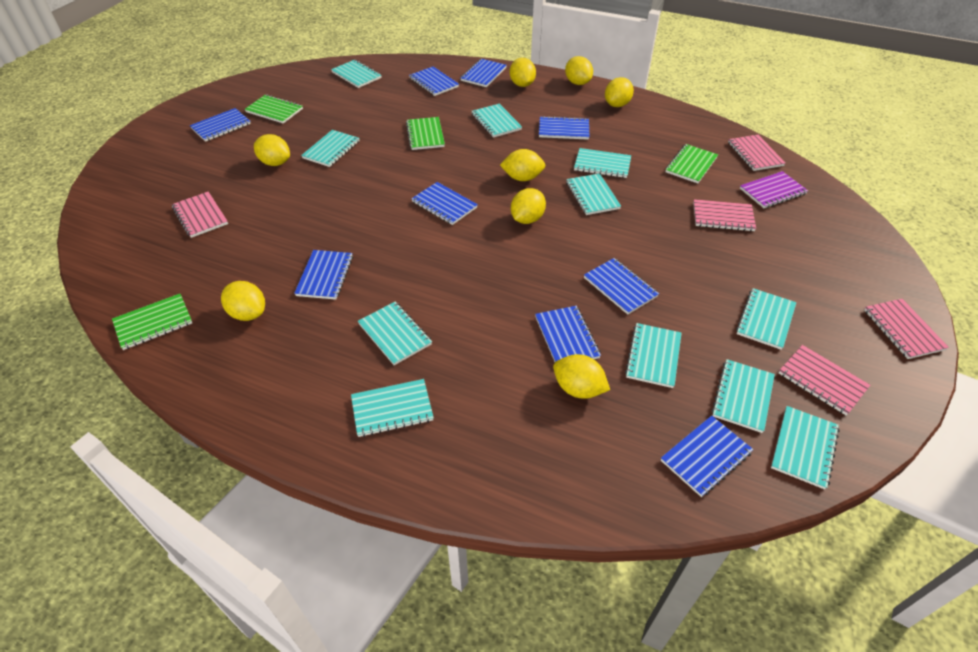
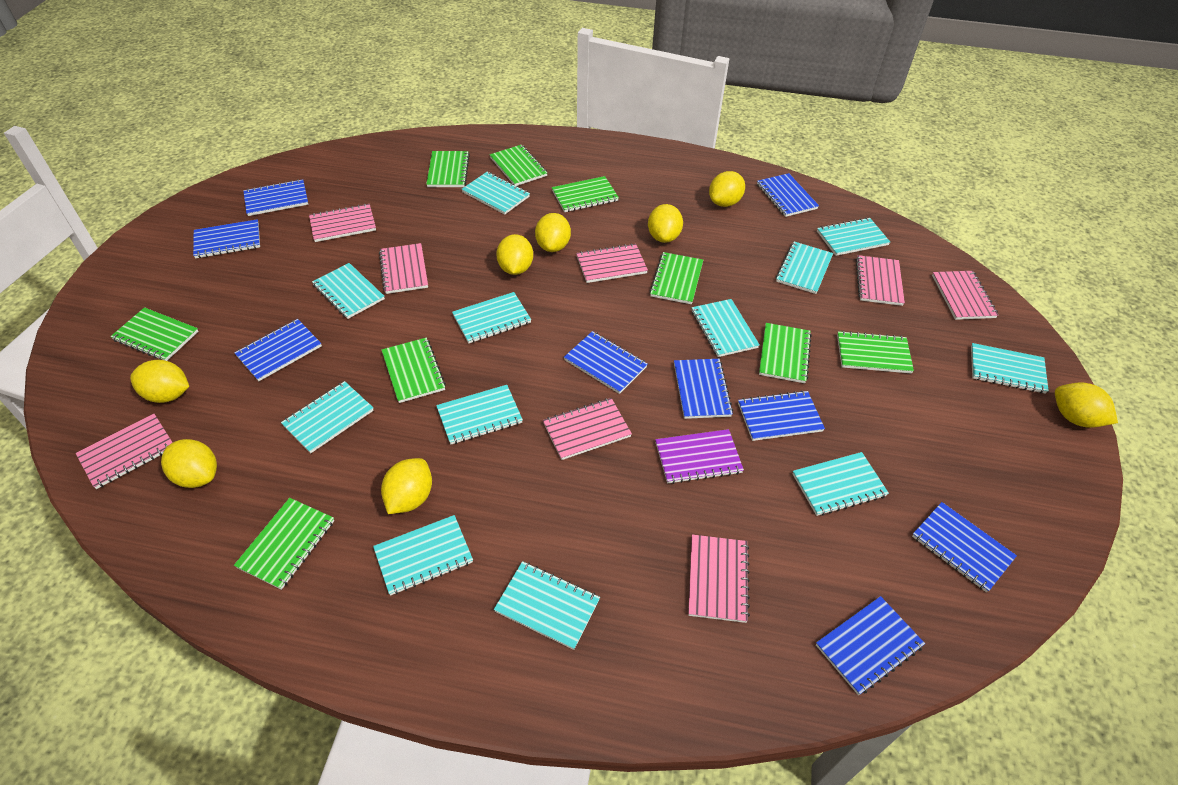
green notebook: 4 -> 9
pink notebook: 5 -> 8
turquoise notebook: 11 -> 12

